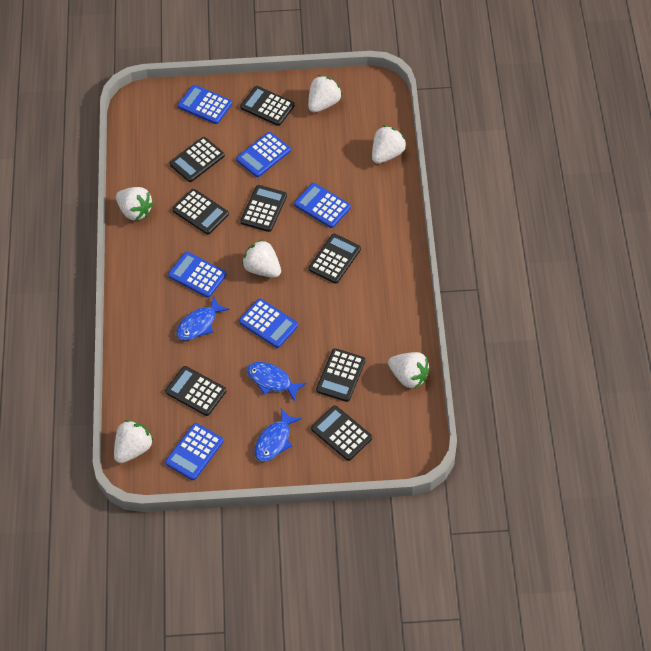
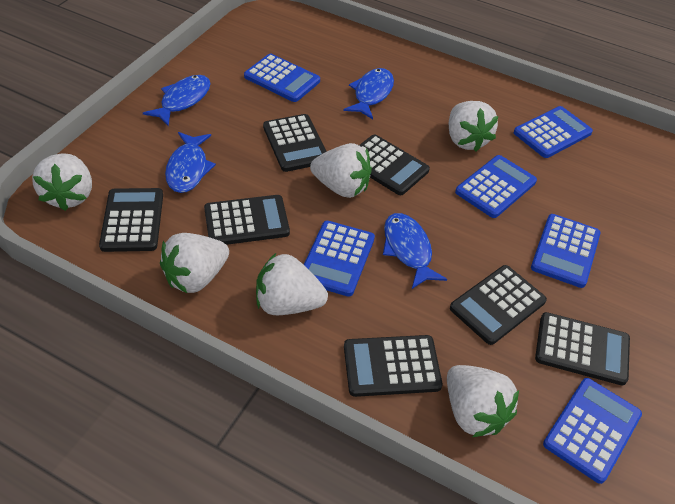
black calculator: 8 -> 7
blue fish: 3 -> 4

